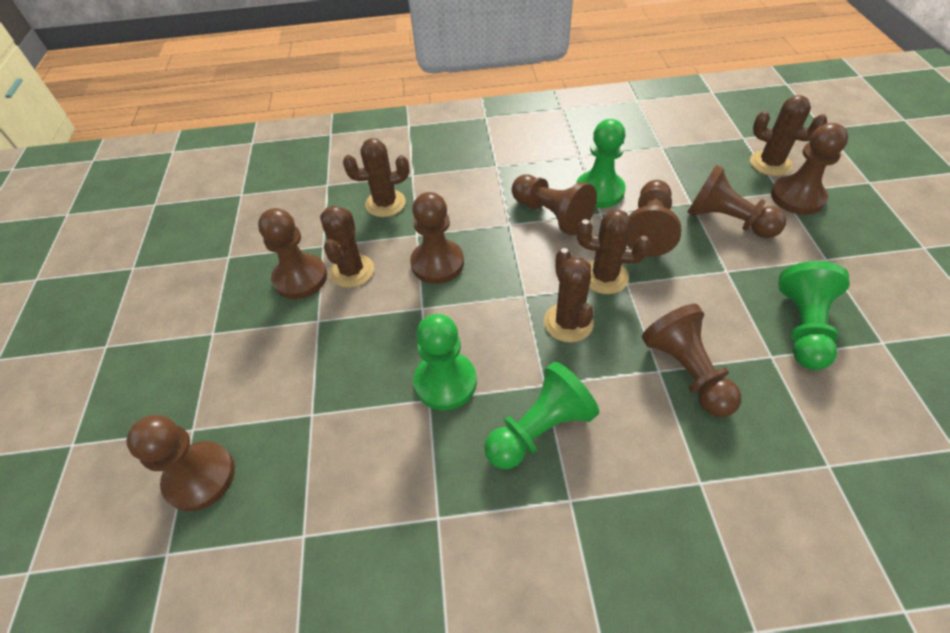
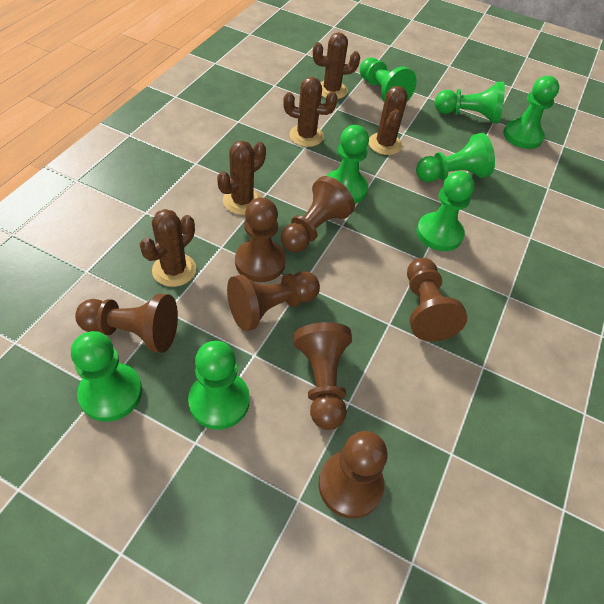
brown pawn: 8 -> 7
green pawn: 4 -> 8

